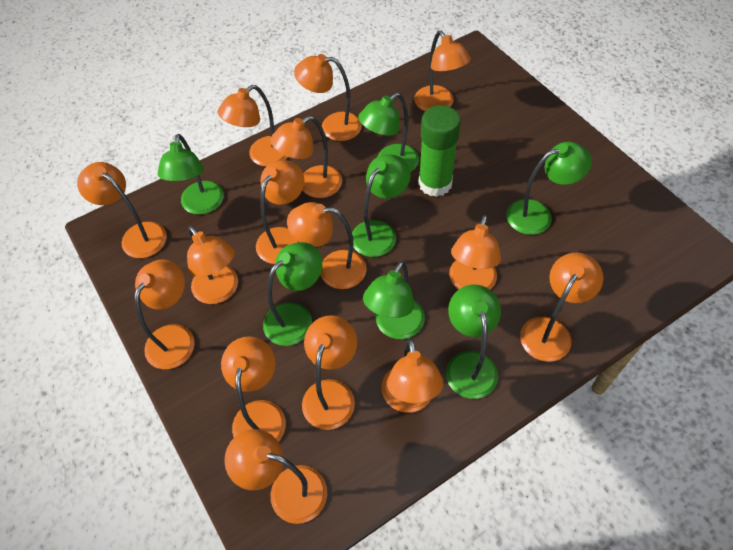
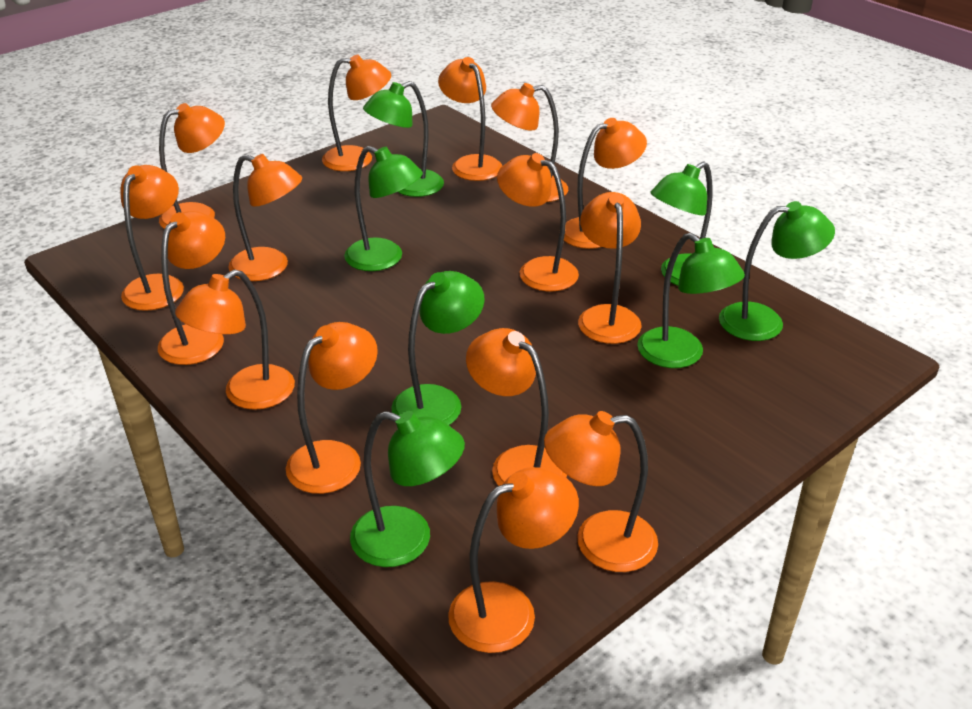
green glue stick: 1 -> 0

